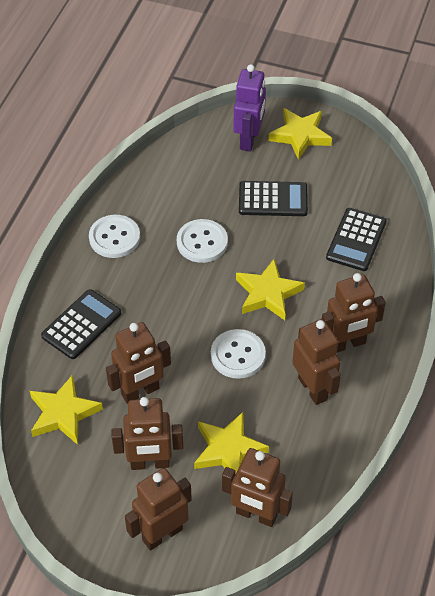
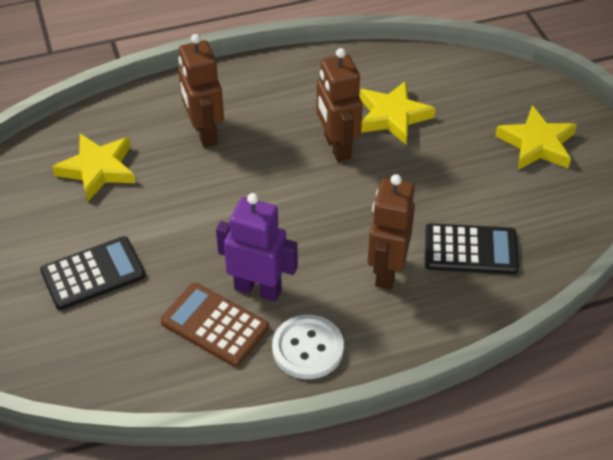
black calculator: 3 -> 2
brown calculator: 0 -> 1
brown robot: 6 -> 3
white button: 3 -> 1
yellow star: 4 -> 3

